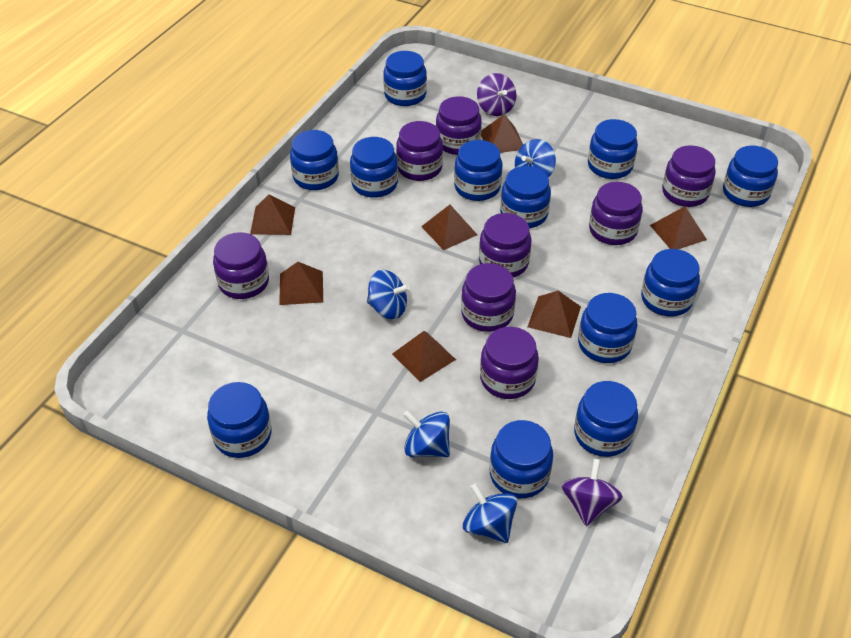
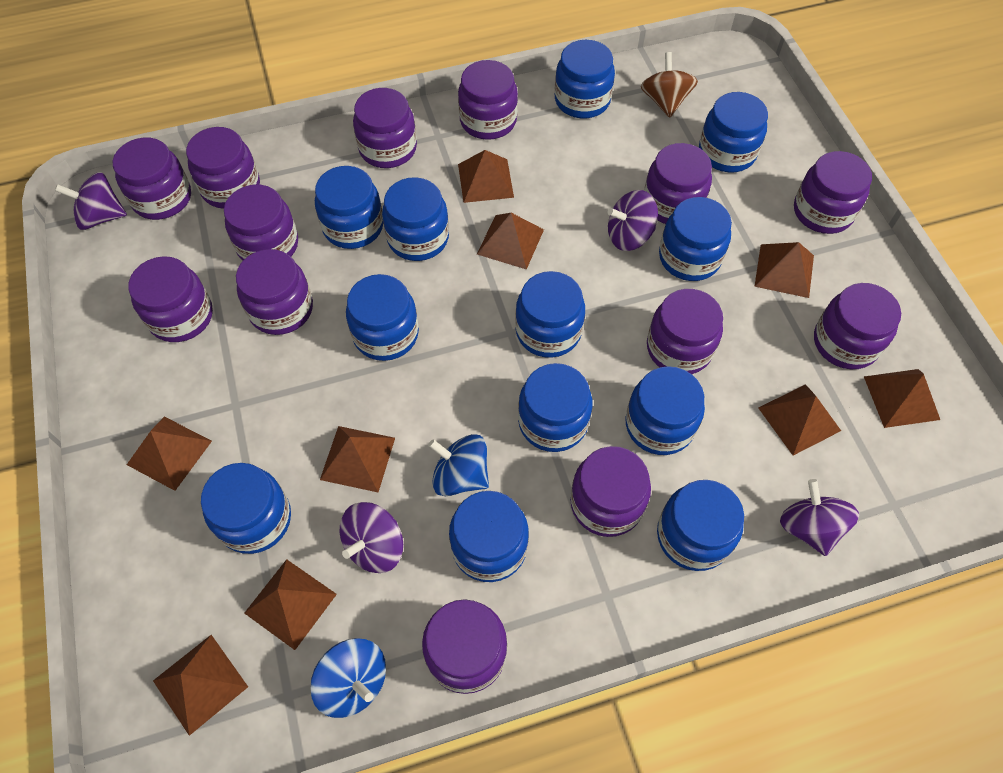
blue spinning top: 4 -> 2
brown pyramid: 7 -> 9
brown spinning top: 0 -> 1
purple jar: 8 -> 13
purple spinning top: 2 -> 4

